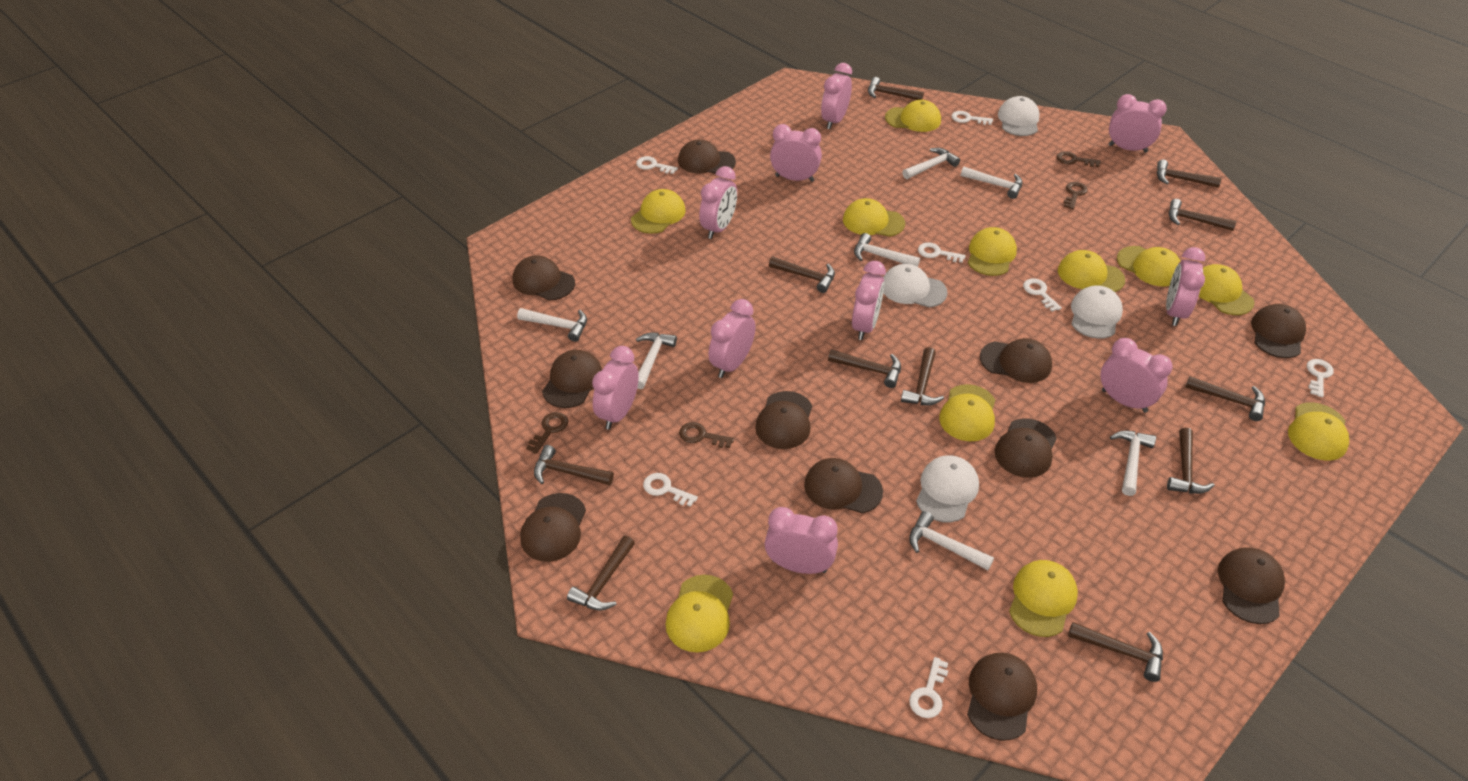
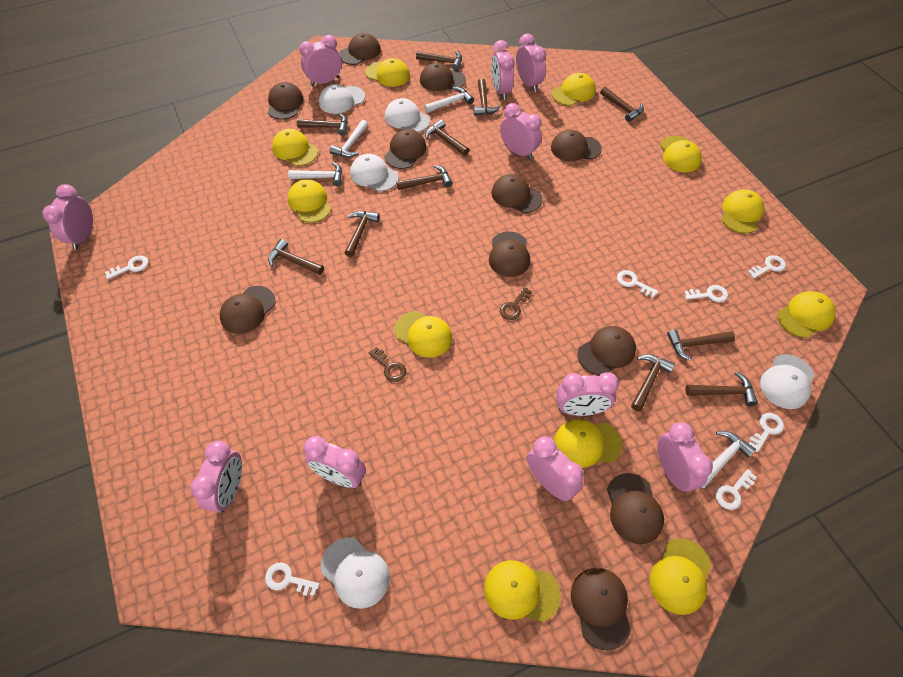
brown key: 4 -> 2
white cap: 4 -> 5
white hammer: 7 -> 4

